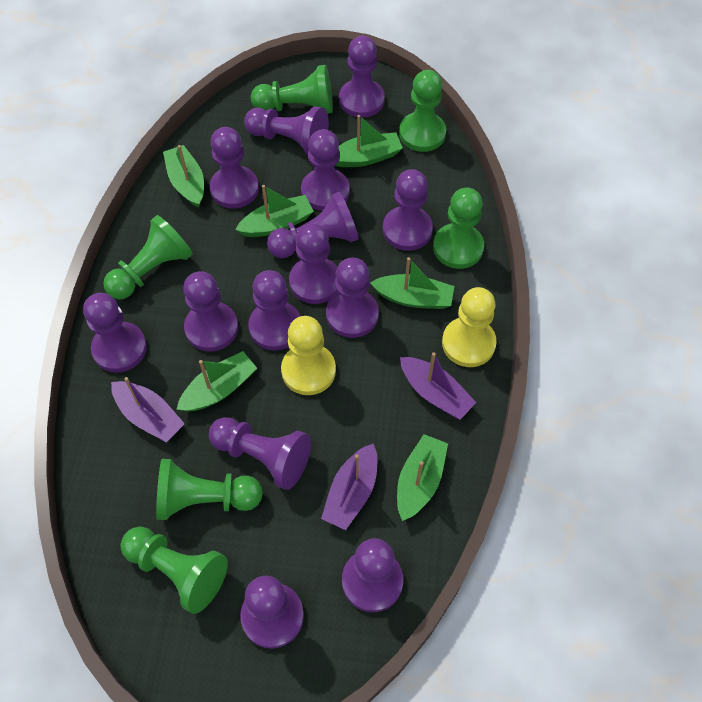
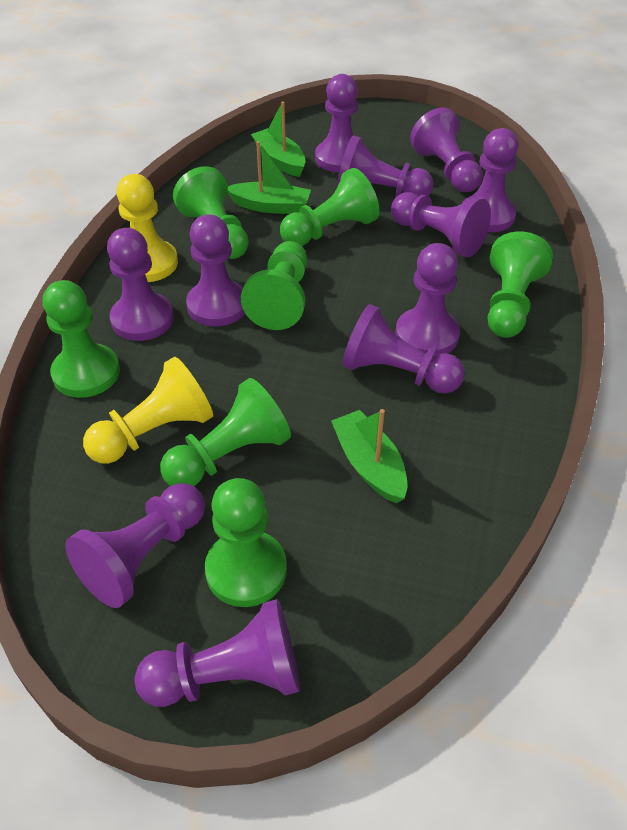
green boat: 6 -> 3
green pawn: 6 -> 7
purple boat: 3 -> 0
purple pawn: 14 -> 11

